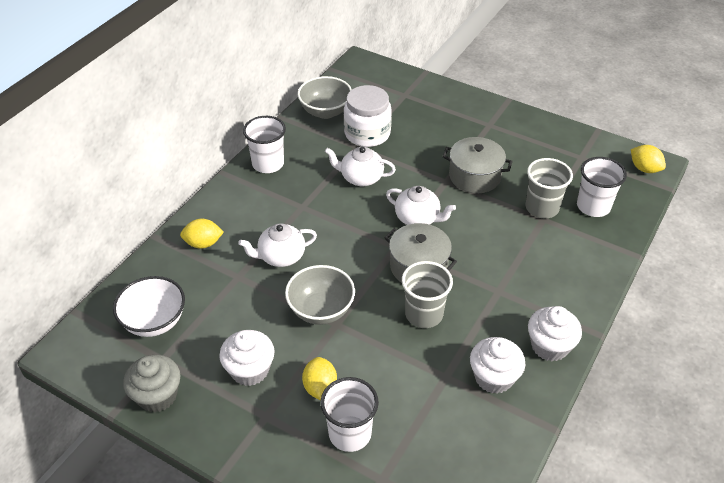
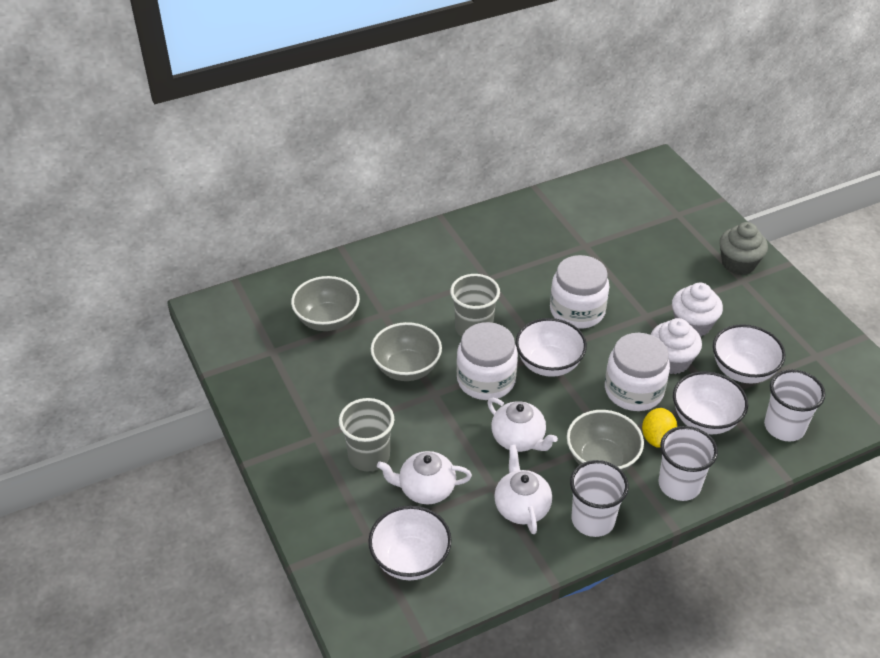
grey bowl: 2 -> 3
grey pot: 2 -> 0
white bowl: 1 -> 4
white cupcake: 3 -> 2
white jar: 1 -> 3
yellow lemon: 3 -> 1

